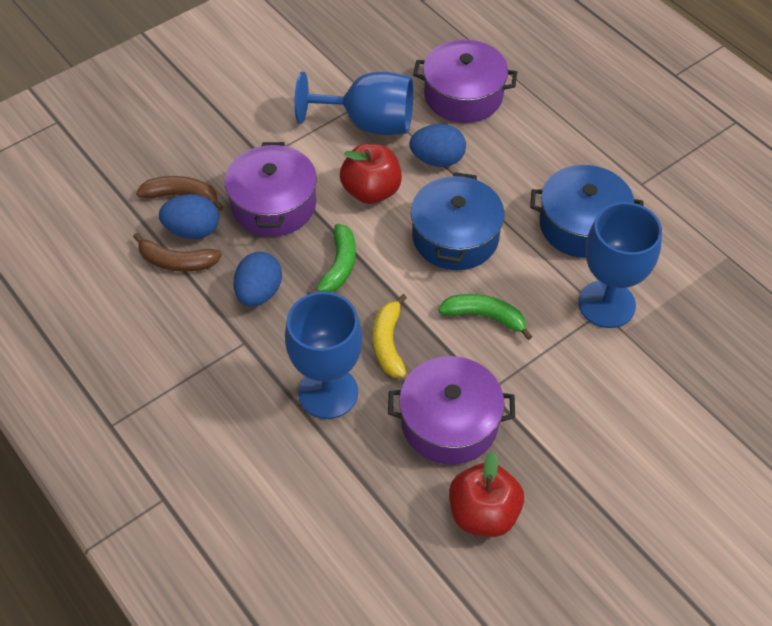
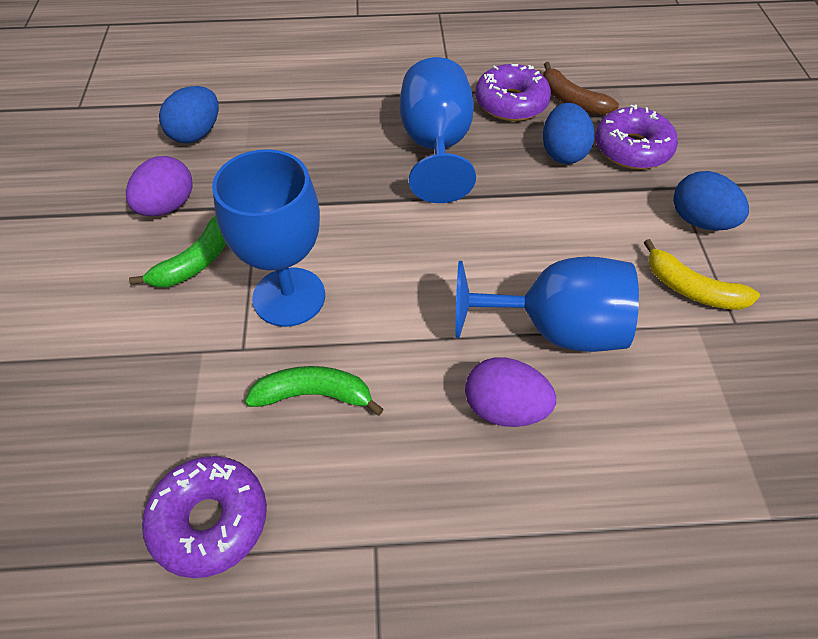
blue pot: 2 -> 0
brown banana: 2 -> 1
purple donut: 0 -> 3
purple egg: 0 -> 2
purple pot: 3 -> 0
red apple: 2 -> 0

